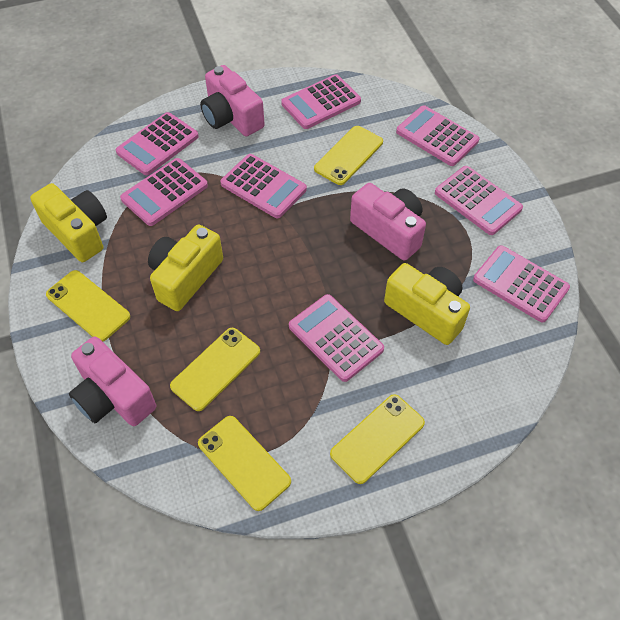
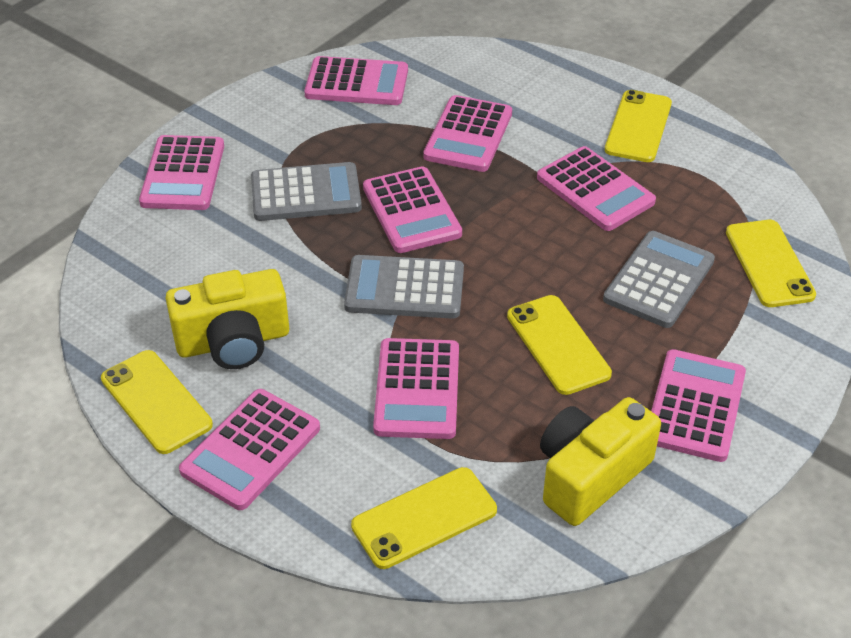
grey calculator: 0 -> 3
pink camera: 3 -> 0
yellow camera: 3 -> 2

